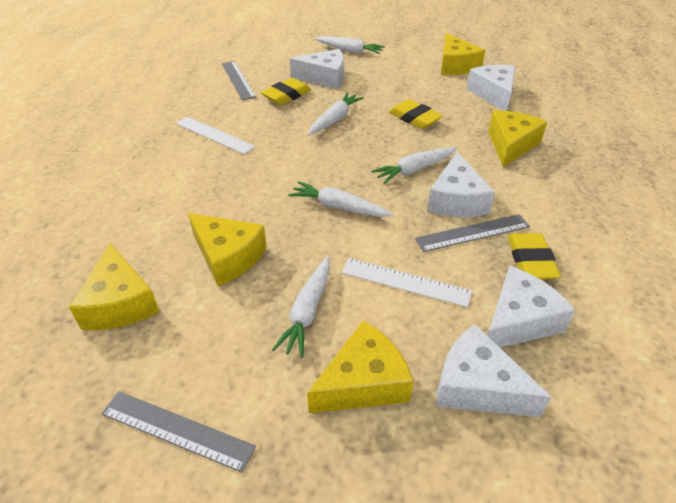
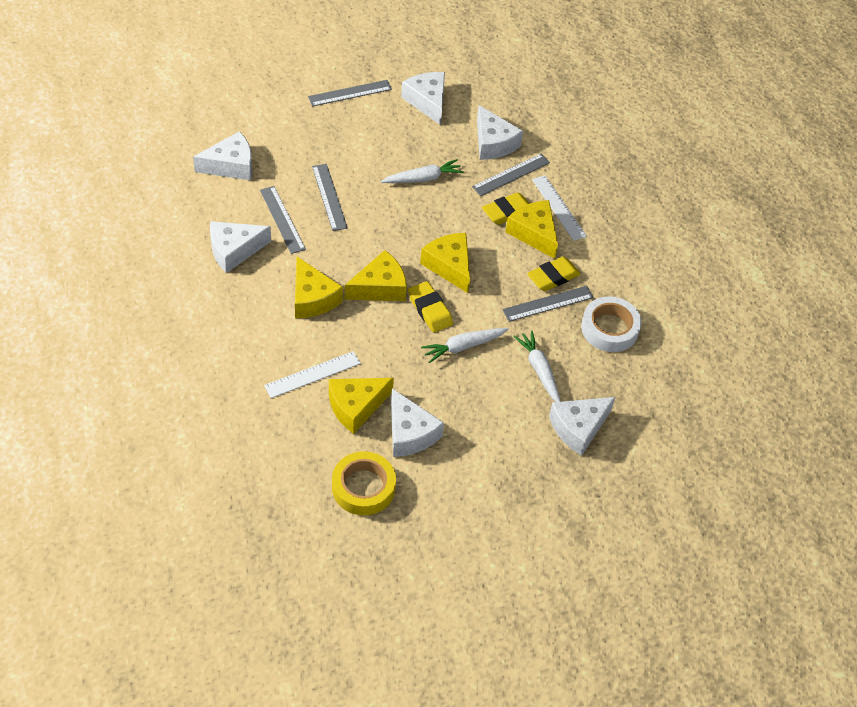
grey ruler: 3 -> 5
white carrot: 5 -> 3
white cheese: 5 -> 6
white tape: 0 -> 1
yellow tape: 0 -> 1

